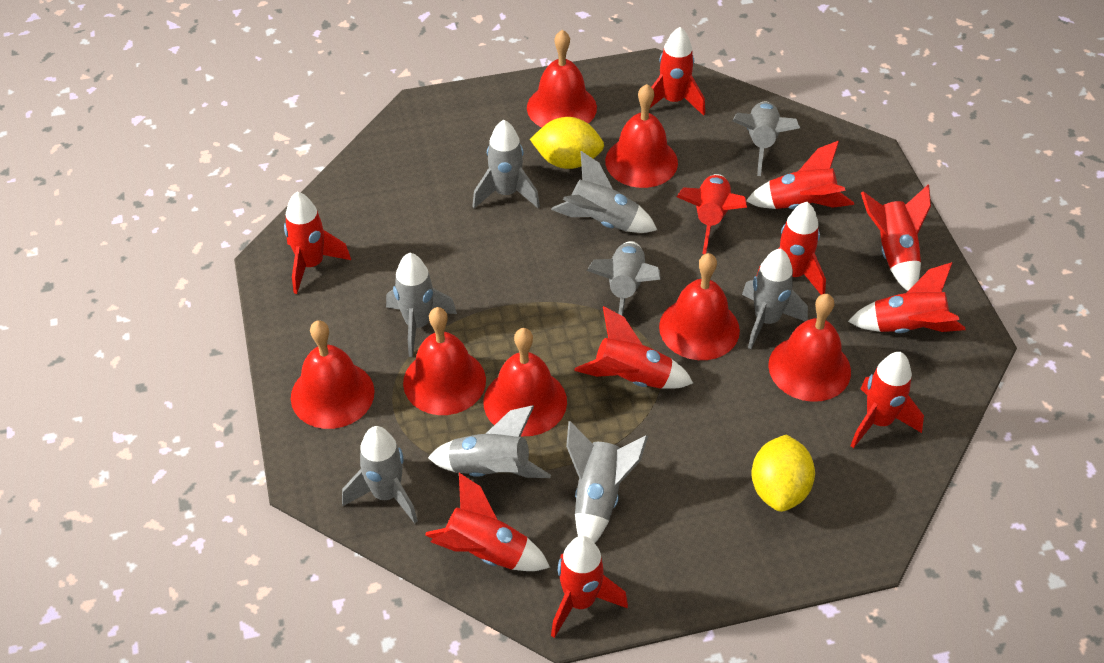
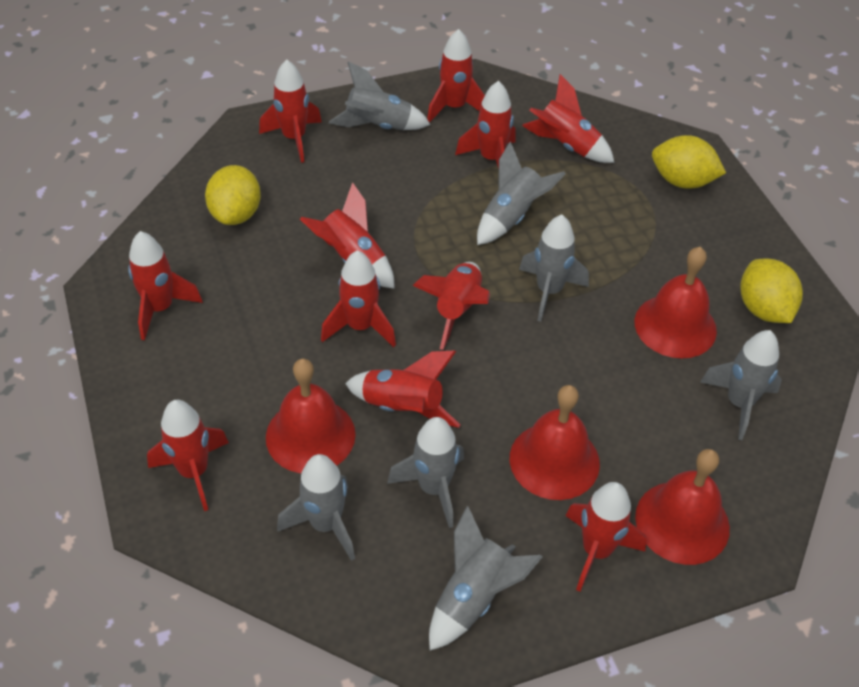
grey rocket: 9 -> 7
red bell: 7 -> 4
yellow lemon: 2 -> 3

